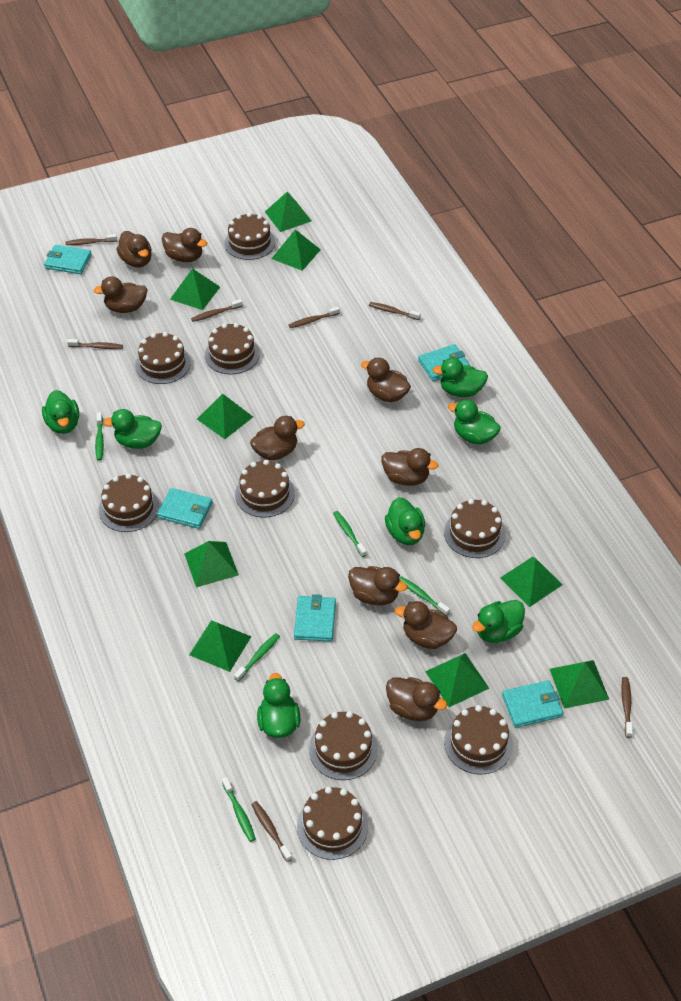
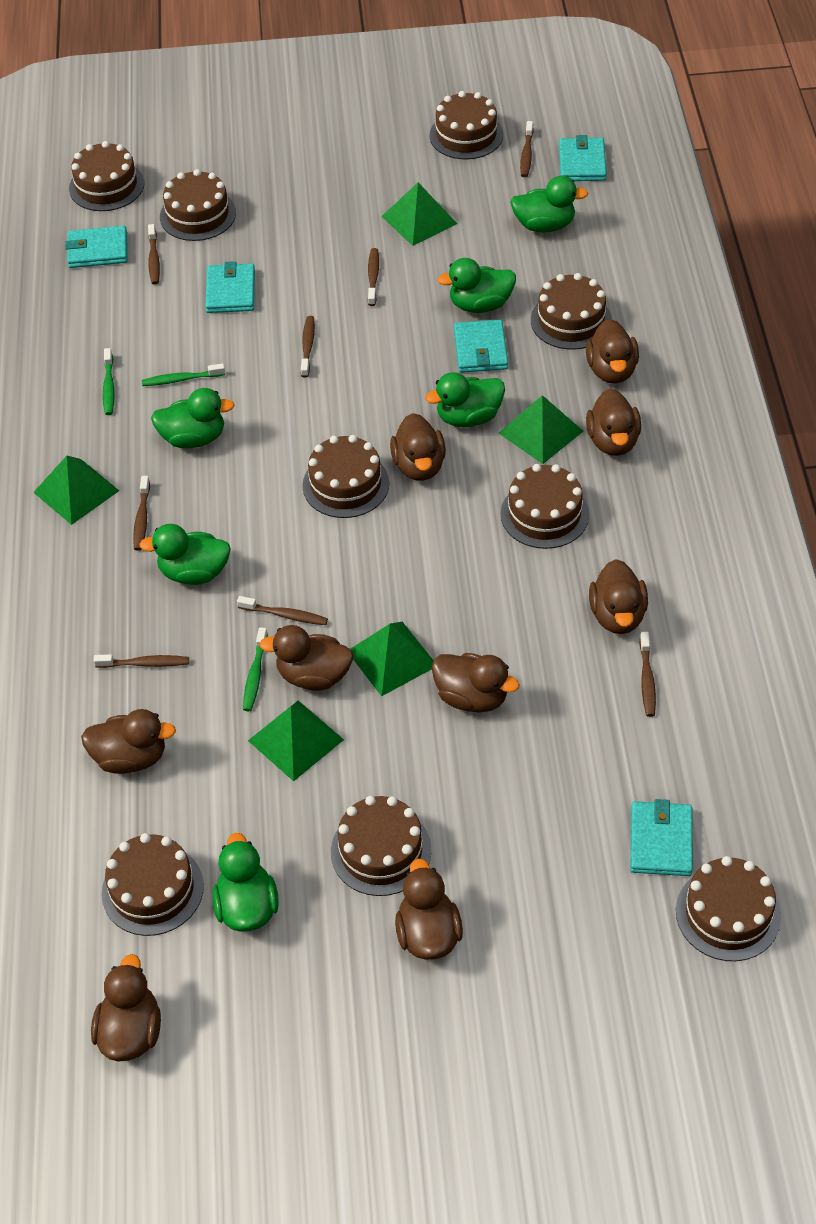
brown toothbrush: 7 -> 8
green duck: 7 -> 6
green pyramid: 9 -> 5
green toothbrush: 5 -> 3

